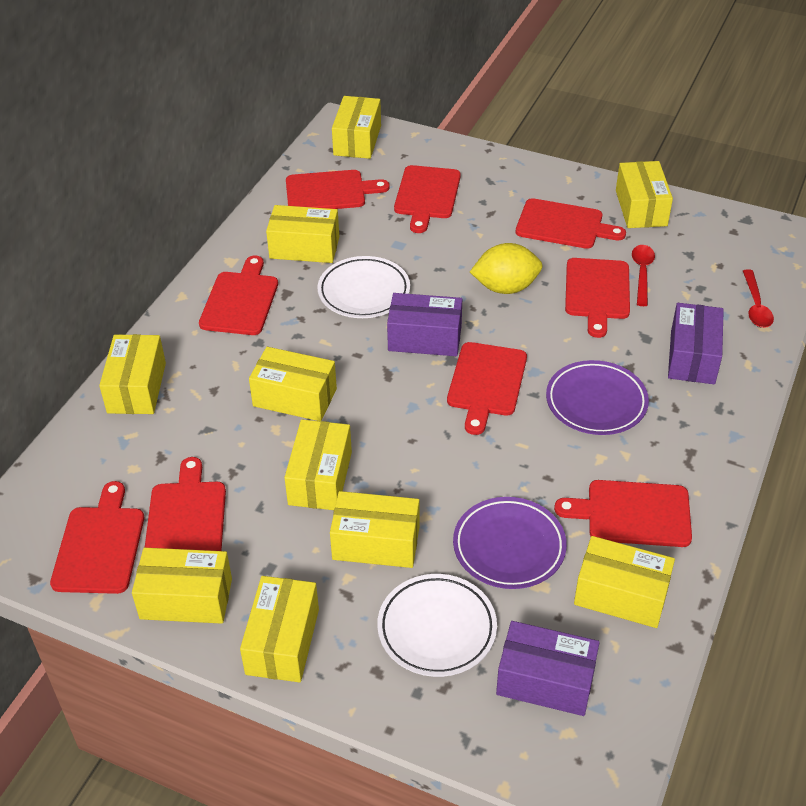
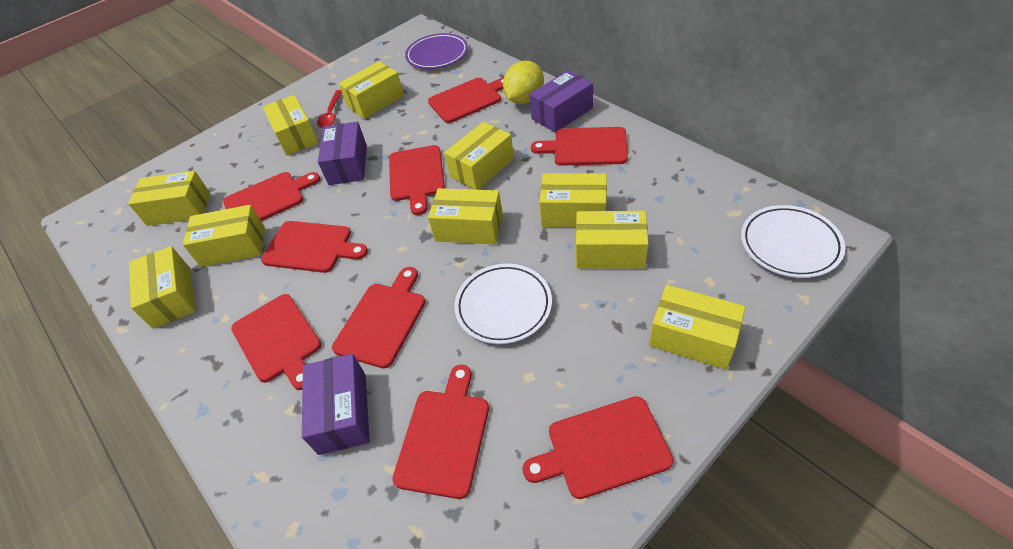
purple plate: 2 -> 1
red spoon: 2 -> 1

